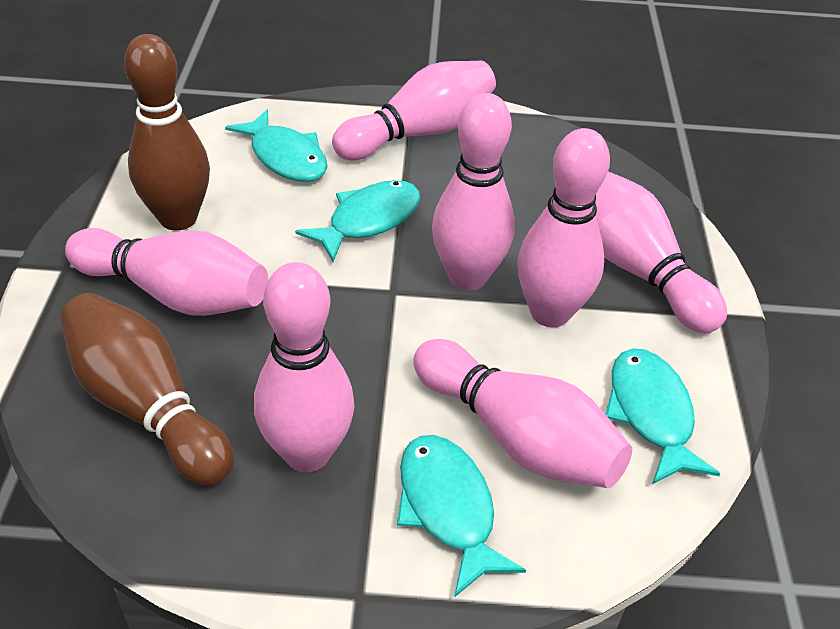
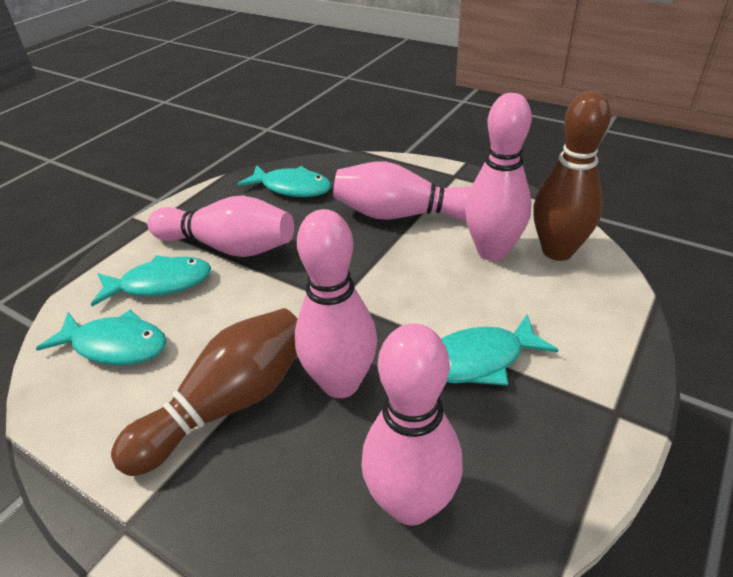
pink bowling pin: 7 -> 5

